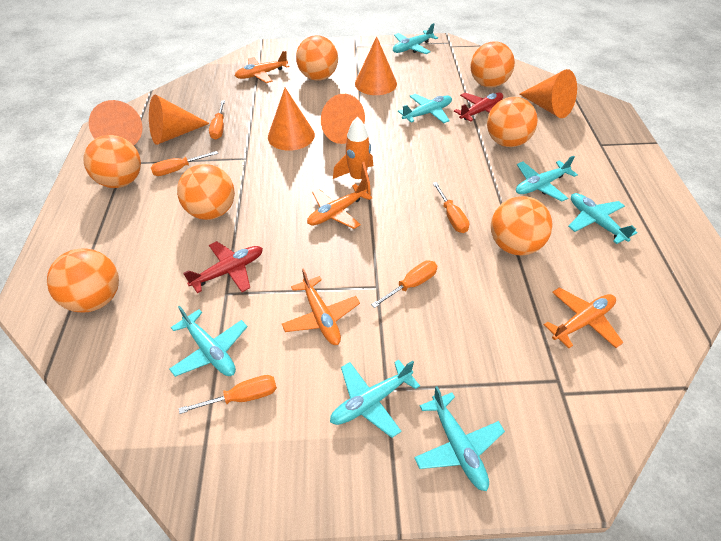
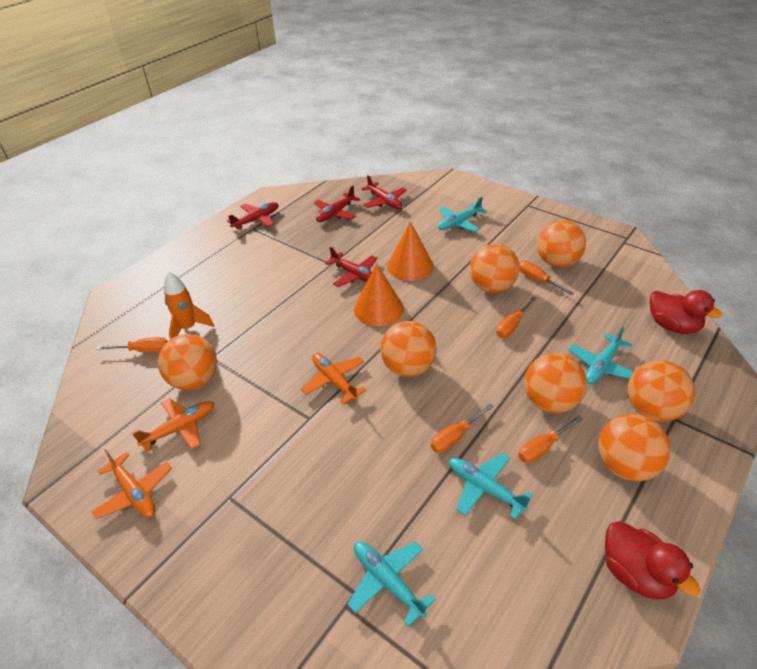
orange cone: 6 -> 2
orange plane: 4 -> 3
red duck: 0 -> 2
red plane: 2 -> 4
turquoise plane: 7 -> 4

